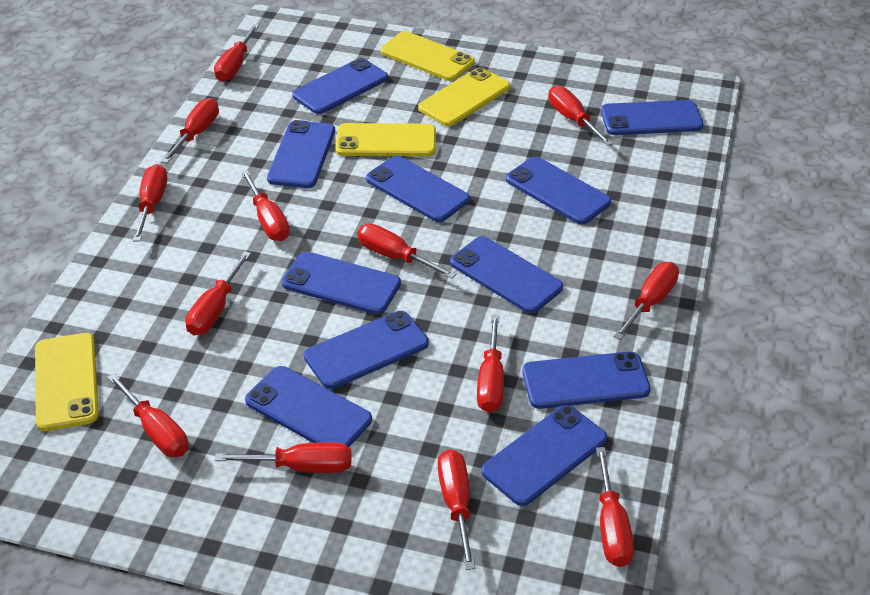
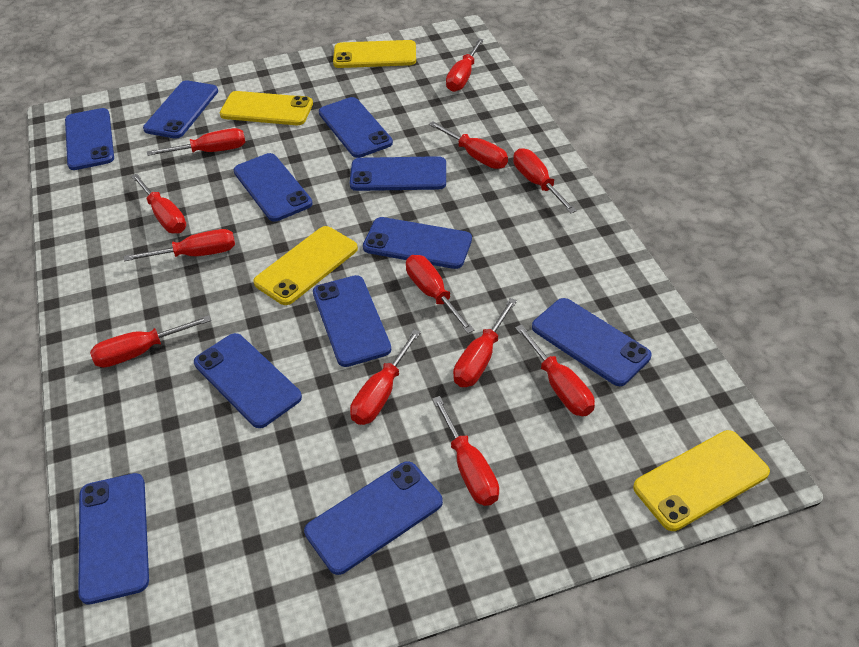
red screwdriver: 13 -> 12

